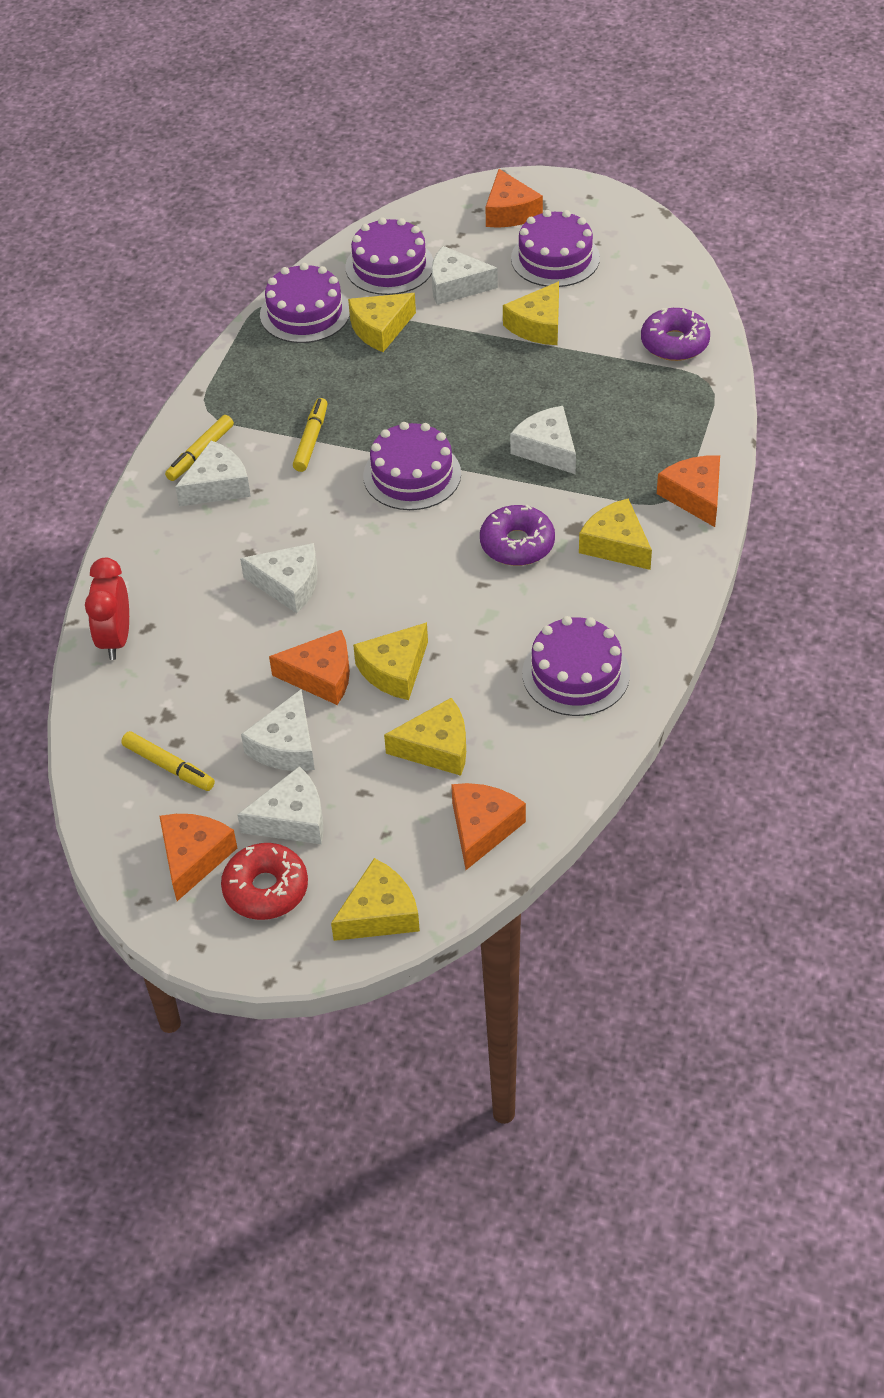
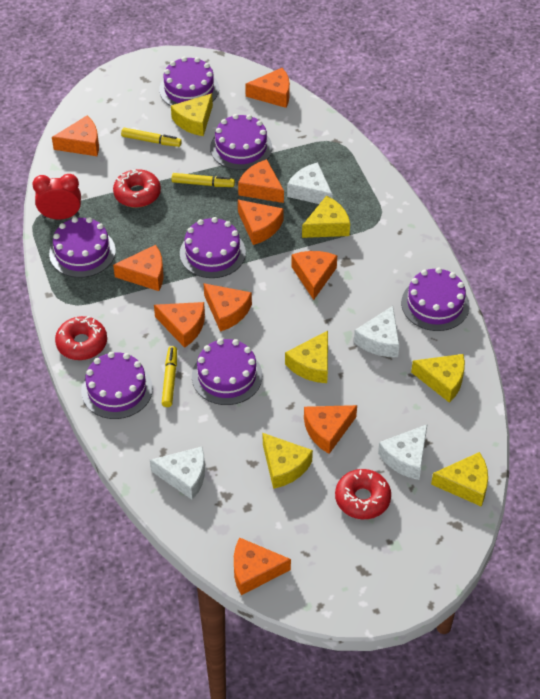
orange cheese: 5 -> 10
purple cake: 5 -> 7
purple donut: 2 -> 0
red donut: 1 -> 3
white cheese: 6 -> 4

